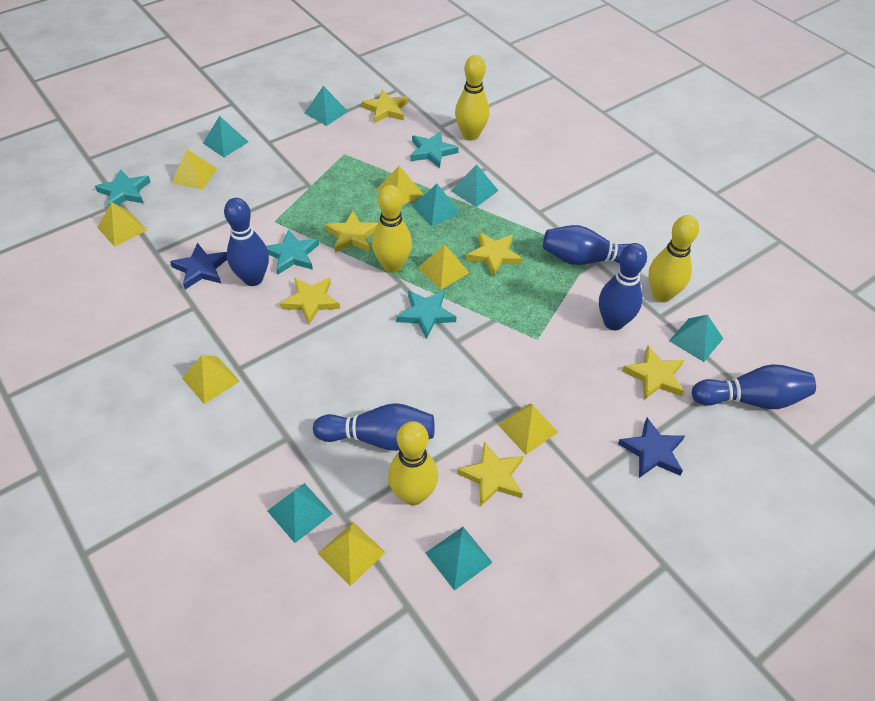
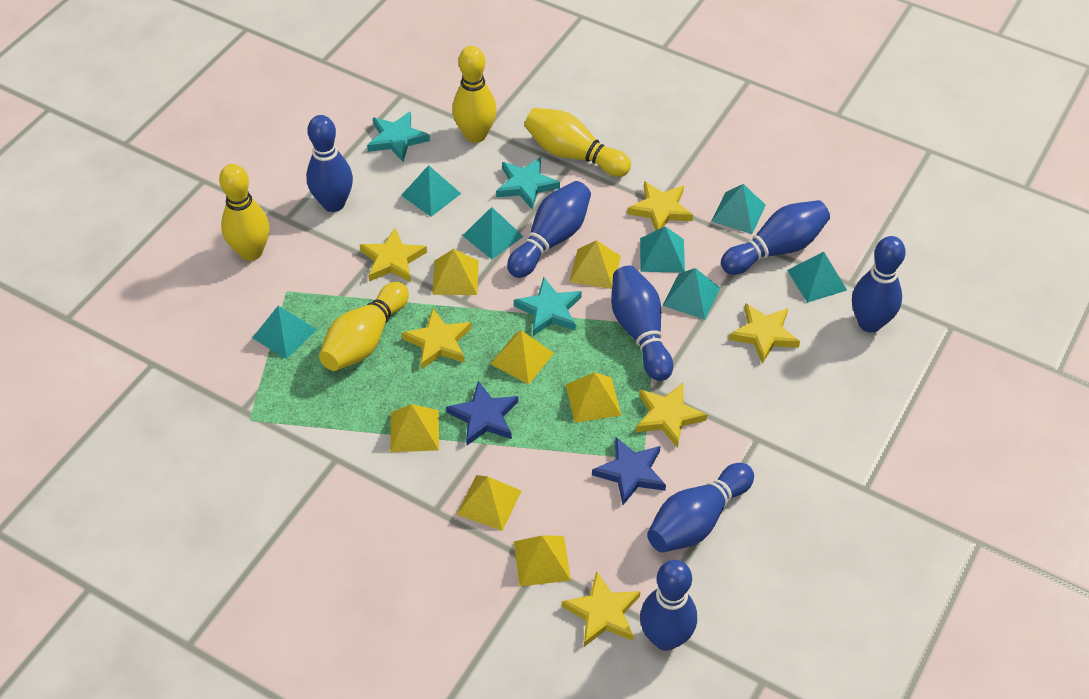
blue bowling pin: 5 -> 7
turquoise star: 4 -> 3

